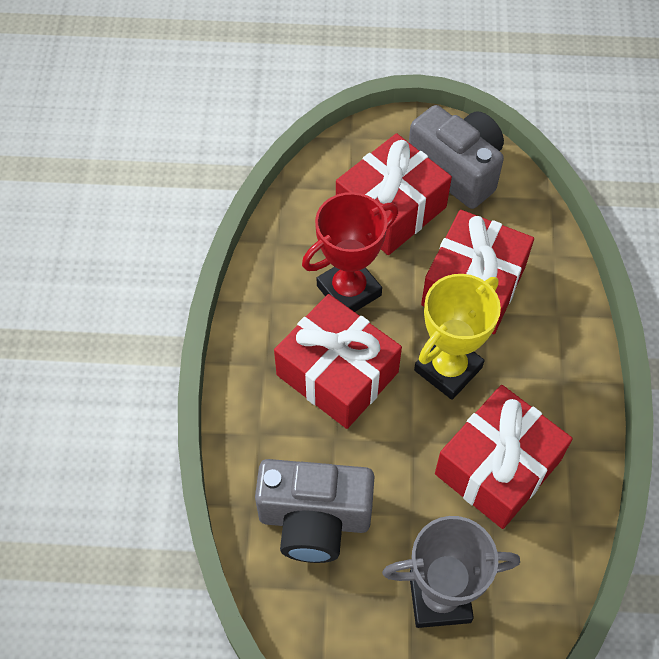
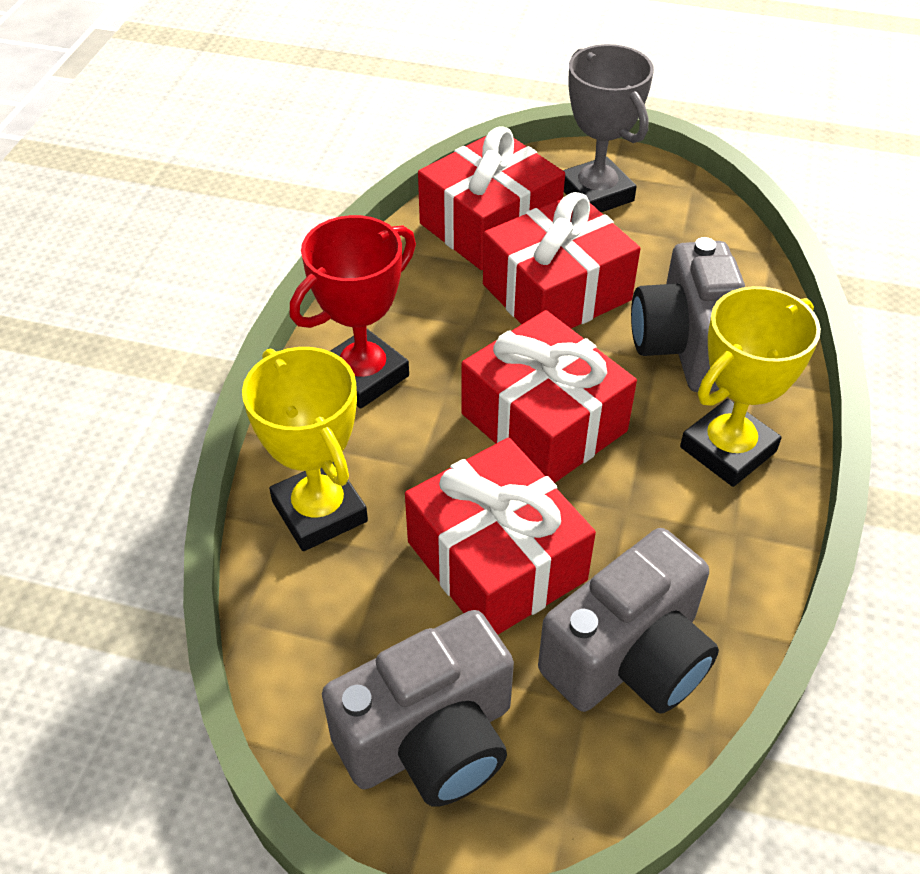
grey camera: 2 -> 3
yellow trophy: 1 -> 2

